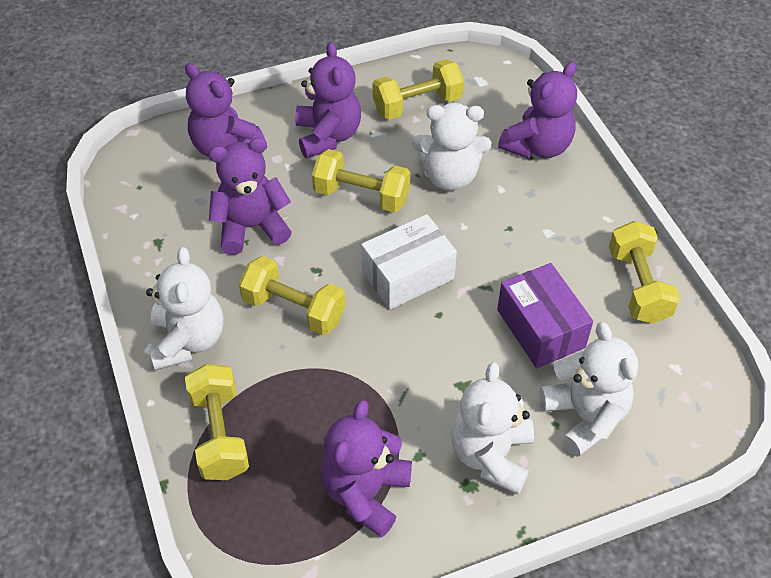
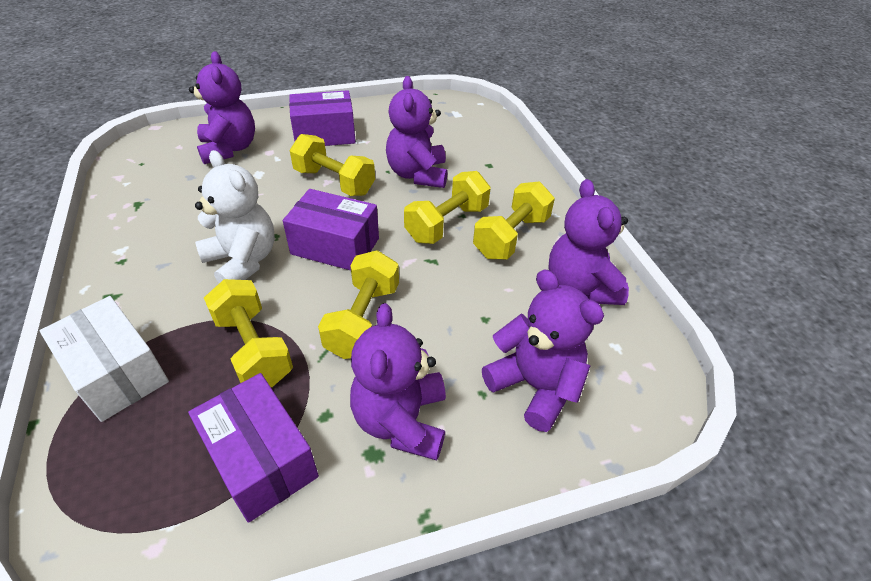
purple box: 1 -> 3
white teddy bear: 4 -> 1

